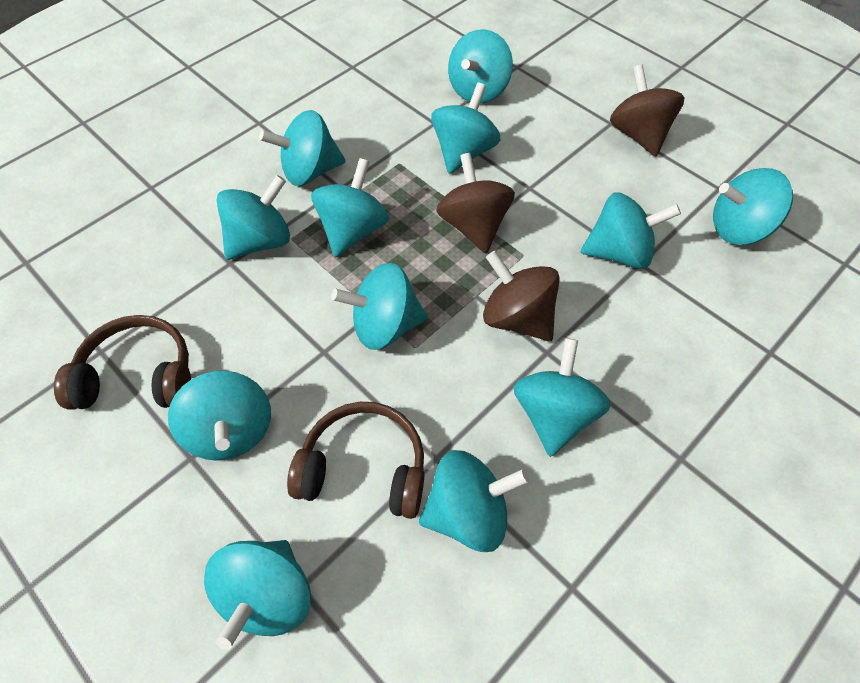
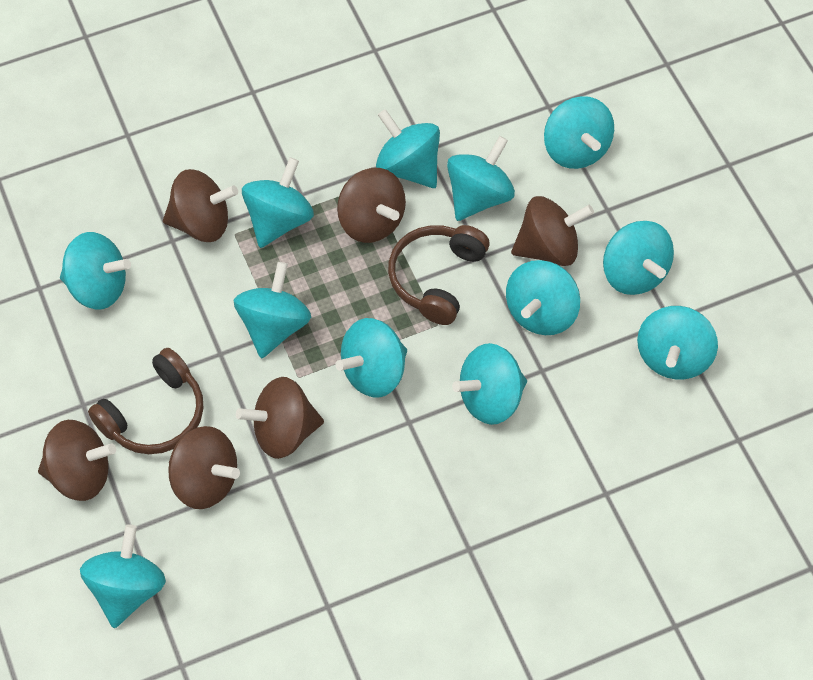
brown spinning top: 3 -> 6

